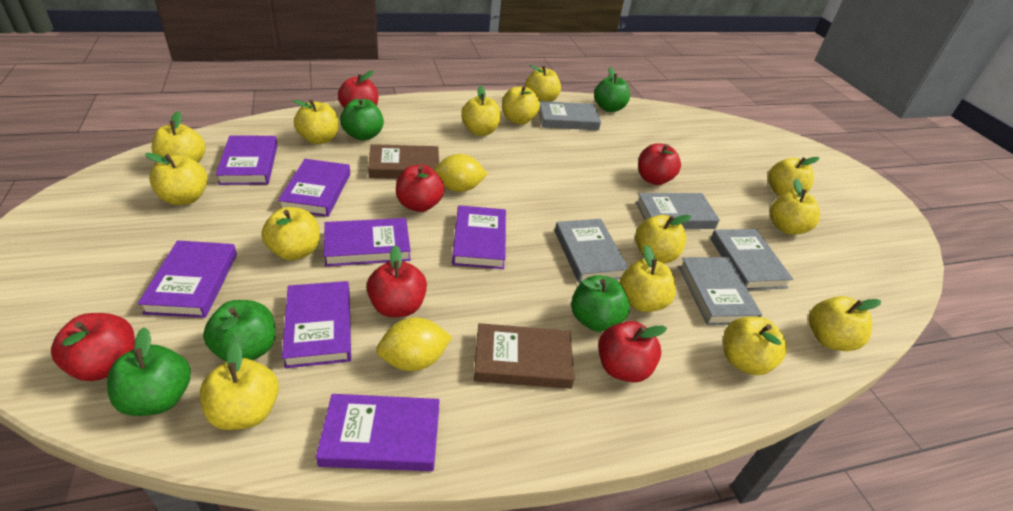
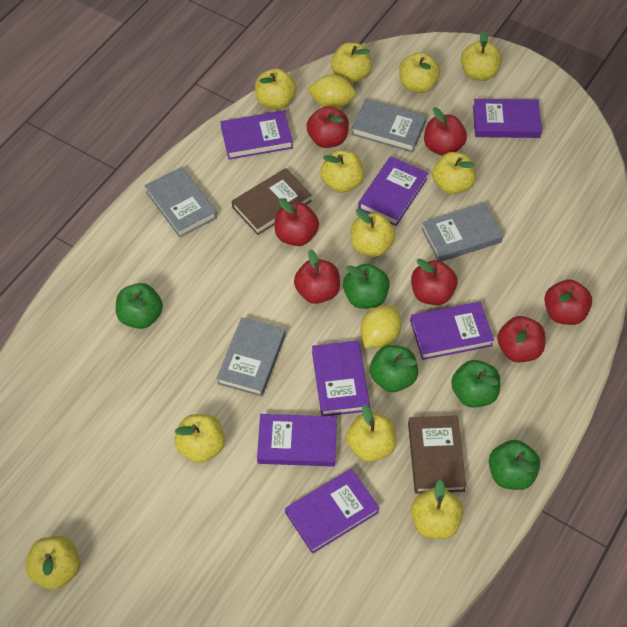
grey book: 5 -> 4
red apple: 6 -> 7
yellow apple: 14 -> 11

